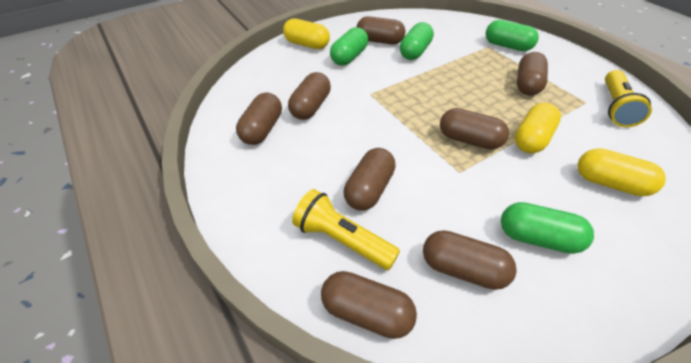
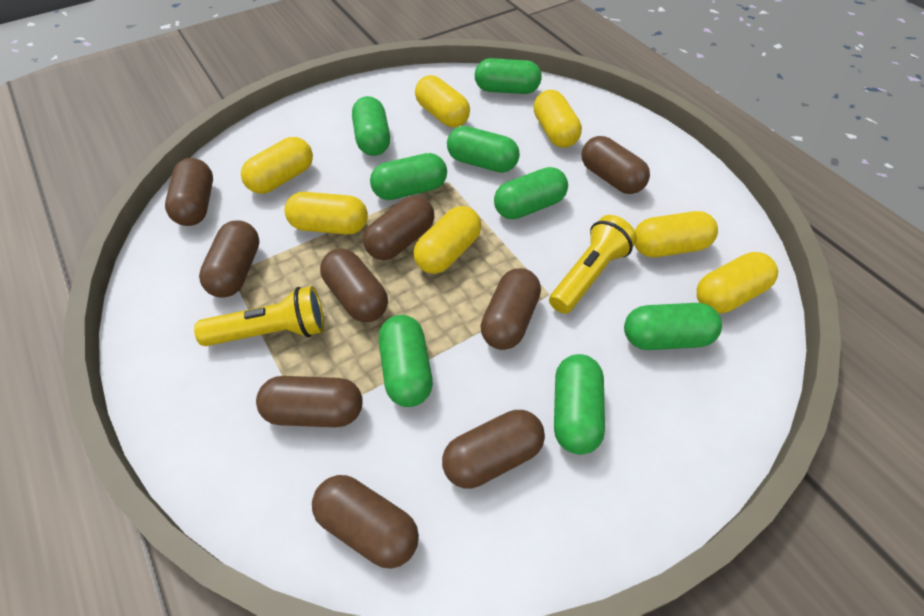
brown capsule: 8 -> 9
green capsule: 4 -> 8
yellow capsule: 3 -> 7

